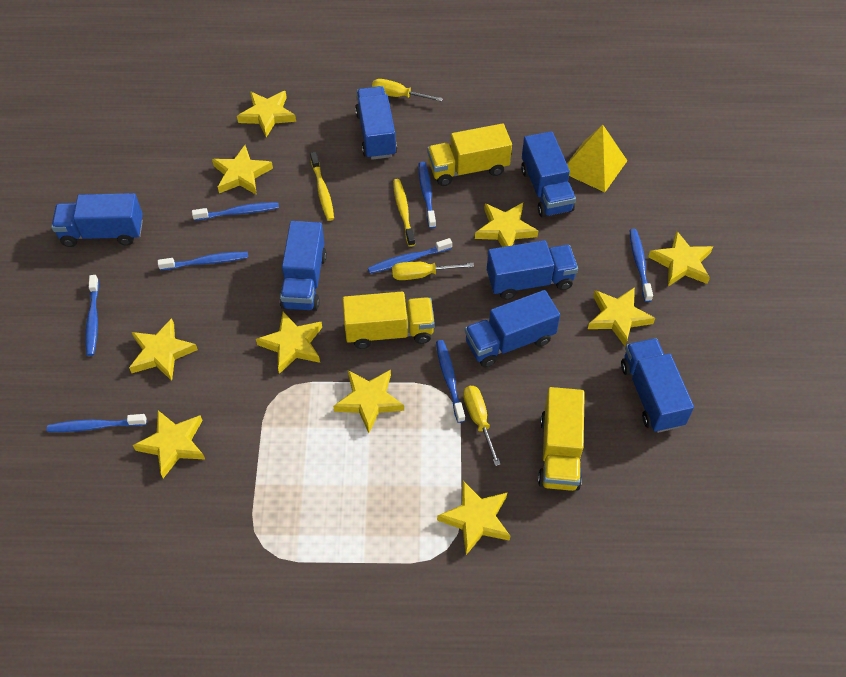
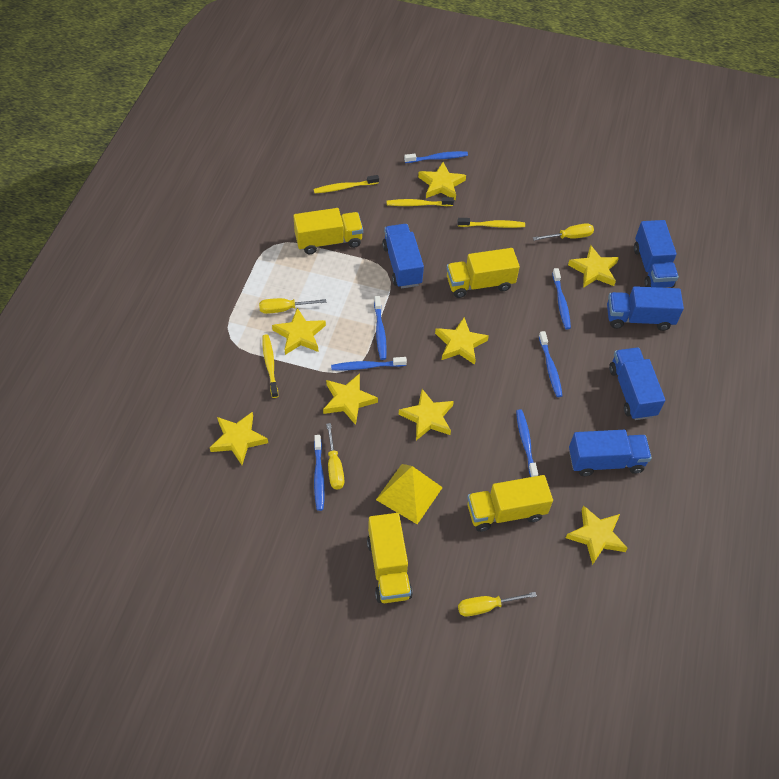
blue toothbrush: 8 -> 7
blue truck: 7 -> 5
yellow screwdriver: 3 -> 4
yellow star: 10 -> 8
yellow toothbrush: 2 -> 4
yellow truck: 3 -> 4

